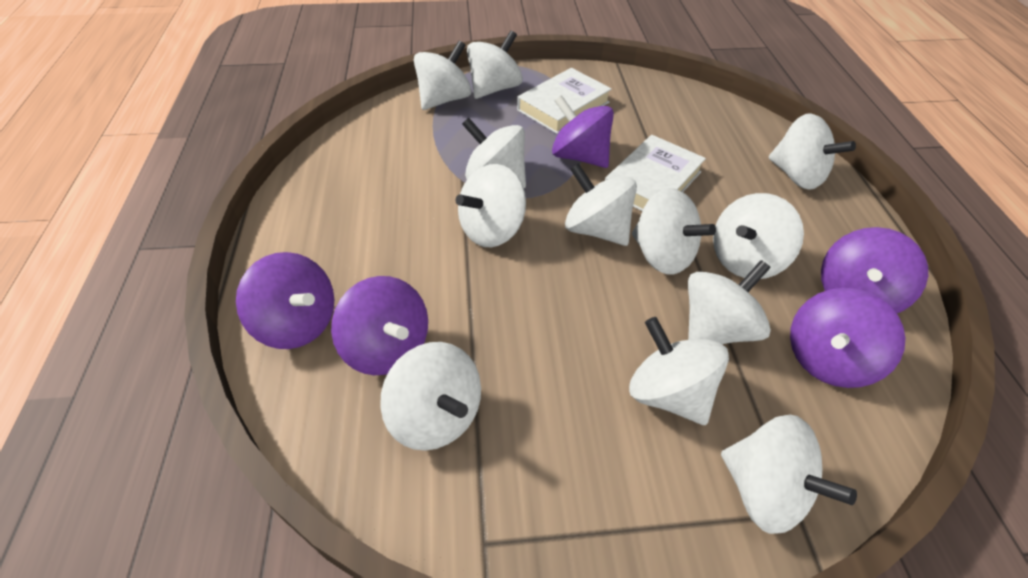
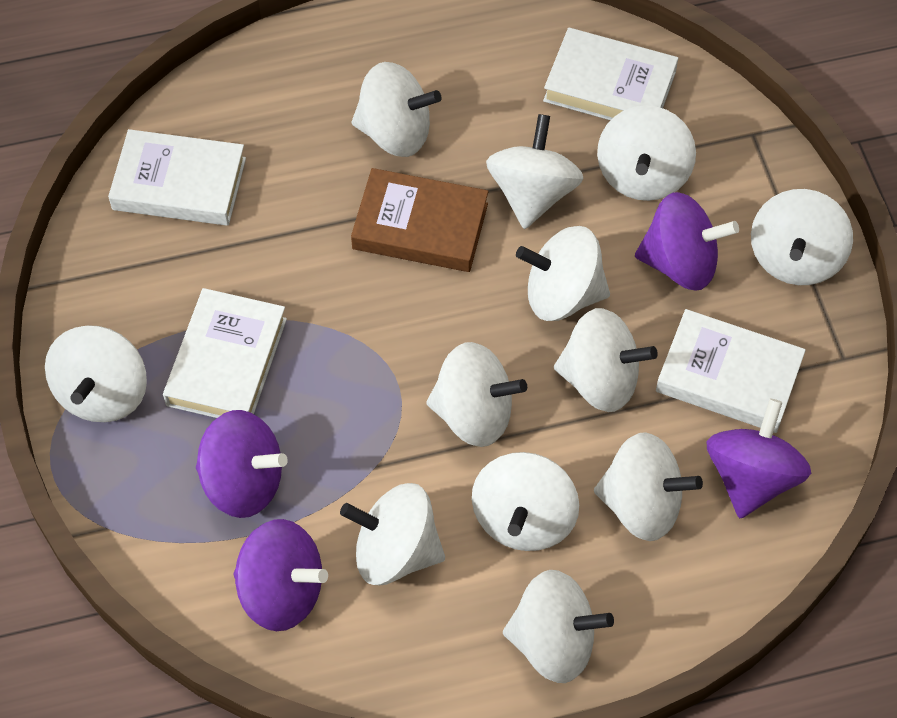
brown book: 0 -> 1
purple spinning top: 5 -> 4
white book: 2 -> 4

